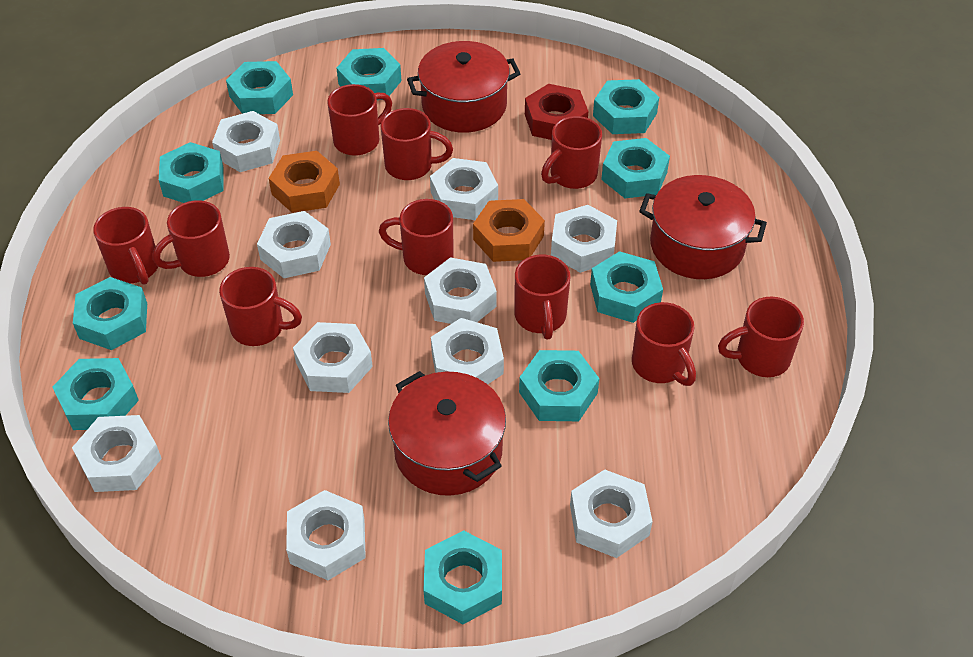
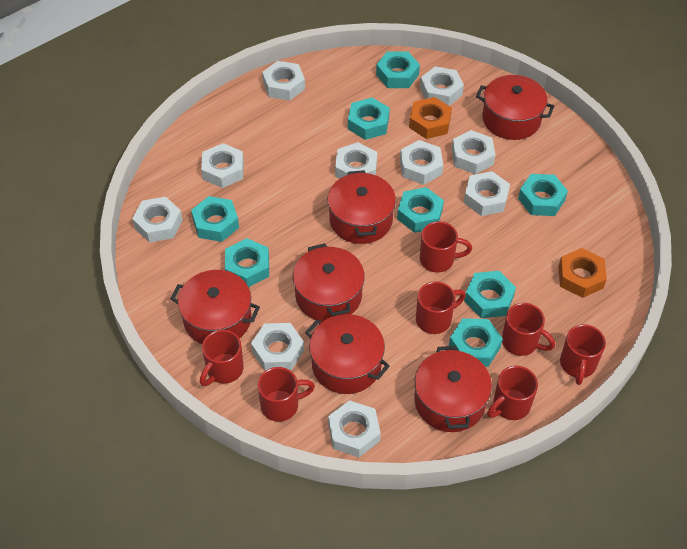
red mug: 10 -> 7
red nut: 1 -> 0
red pot: 3 -> 6
turquoise nut: 10 -> 8

